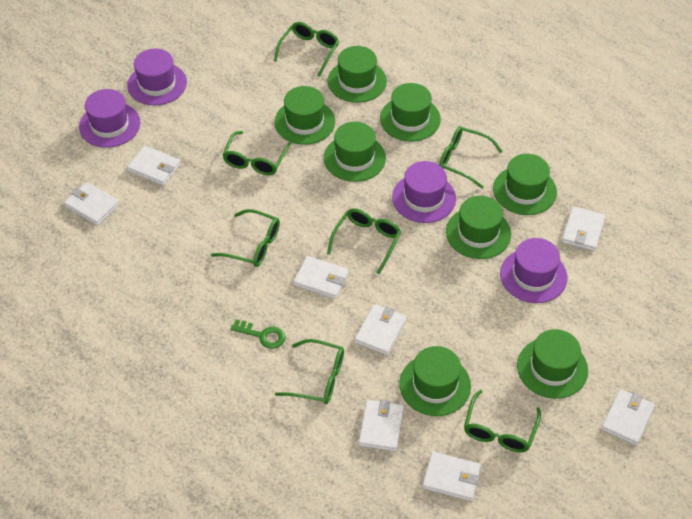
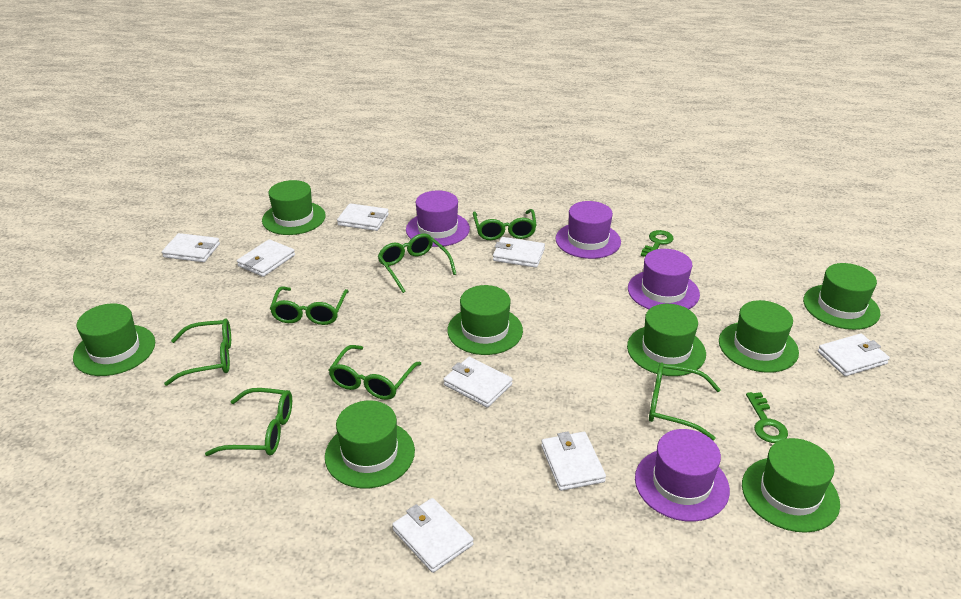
green key: 1 -> 2

